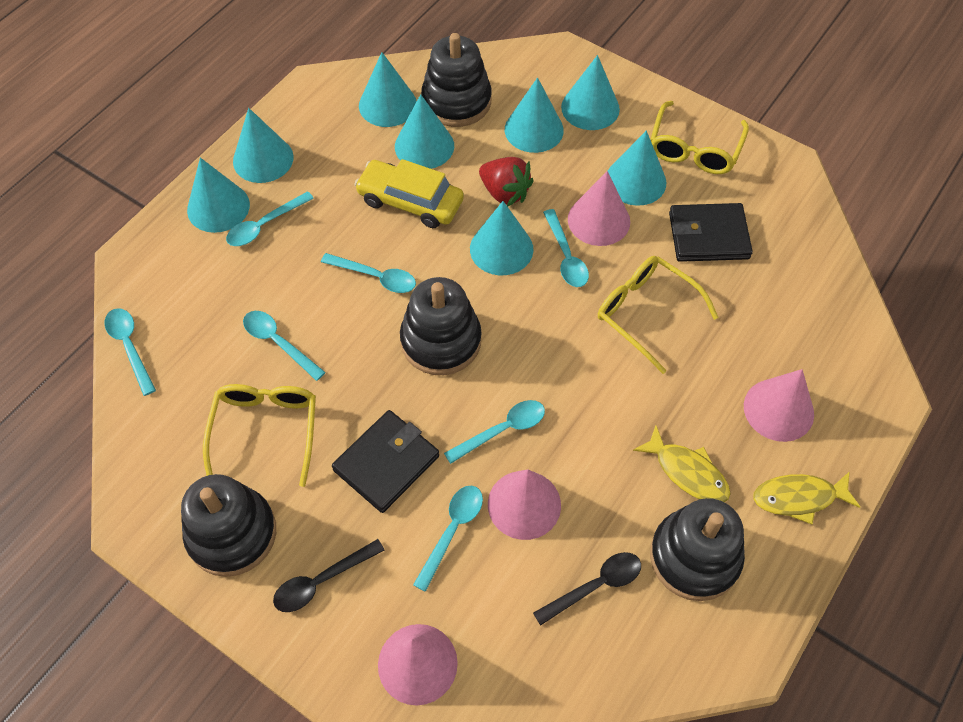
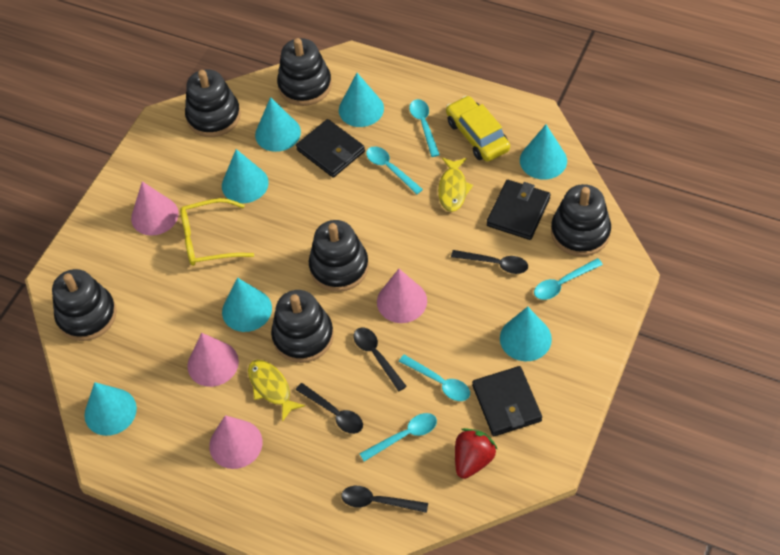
black spoon: 2 -> 4
black stacking toy: 4 -> 6
black wallet: 2 -> 3
turquoise cone: 8 -> 7
turquoise spoon: 7 -> 5
yellow glasses: 3 -> 1

